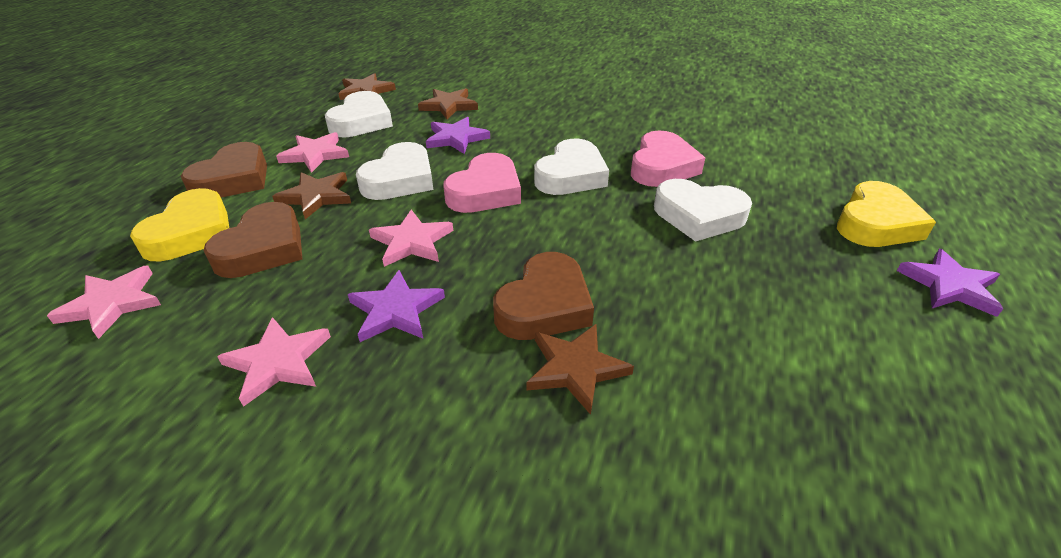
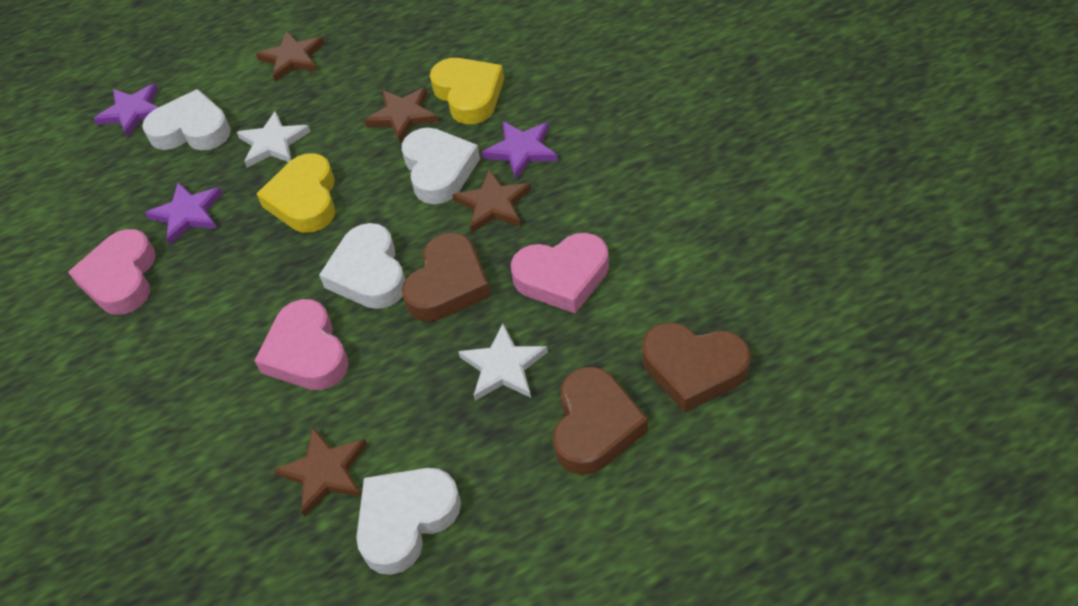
pink heart: 2 -> 3
pink star: 4 -> 0
white star: 0 -> 2

